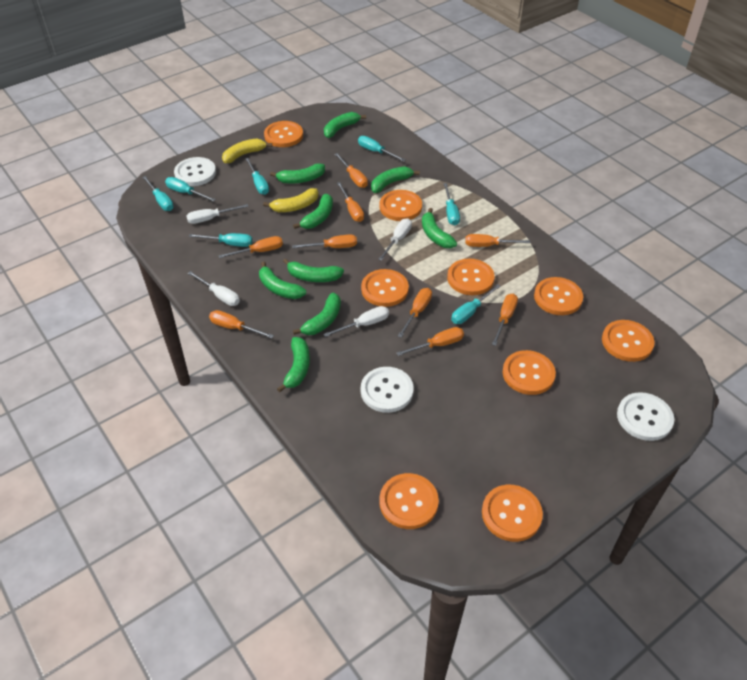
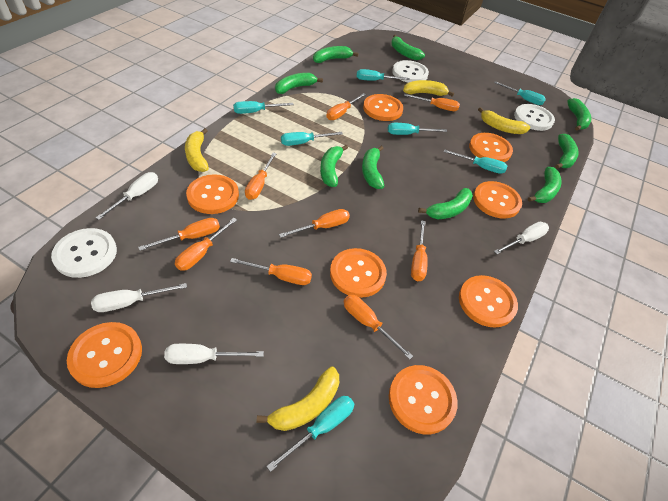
orange button: 9 -> 8
yellow banana: 2 -> 4

